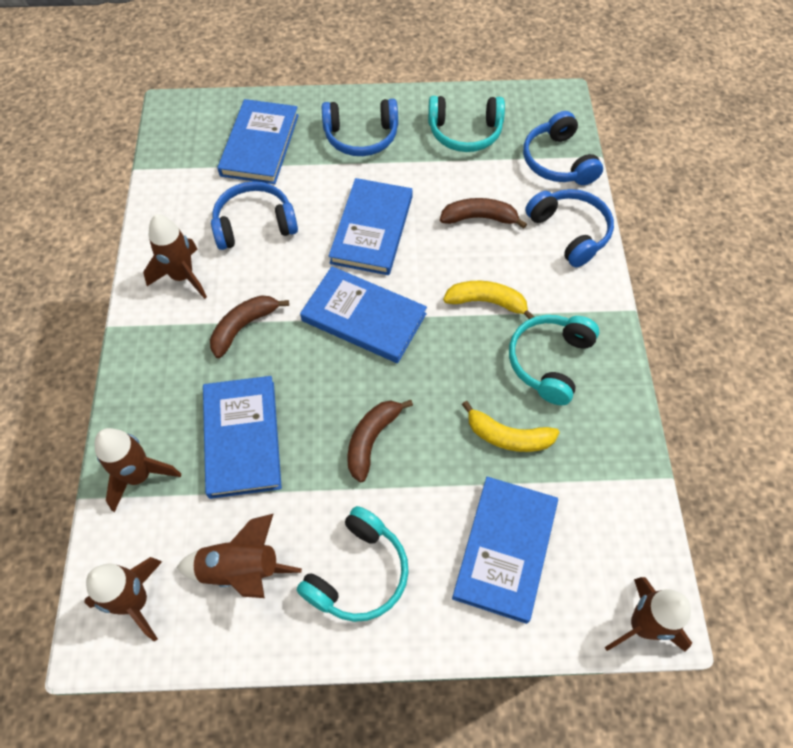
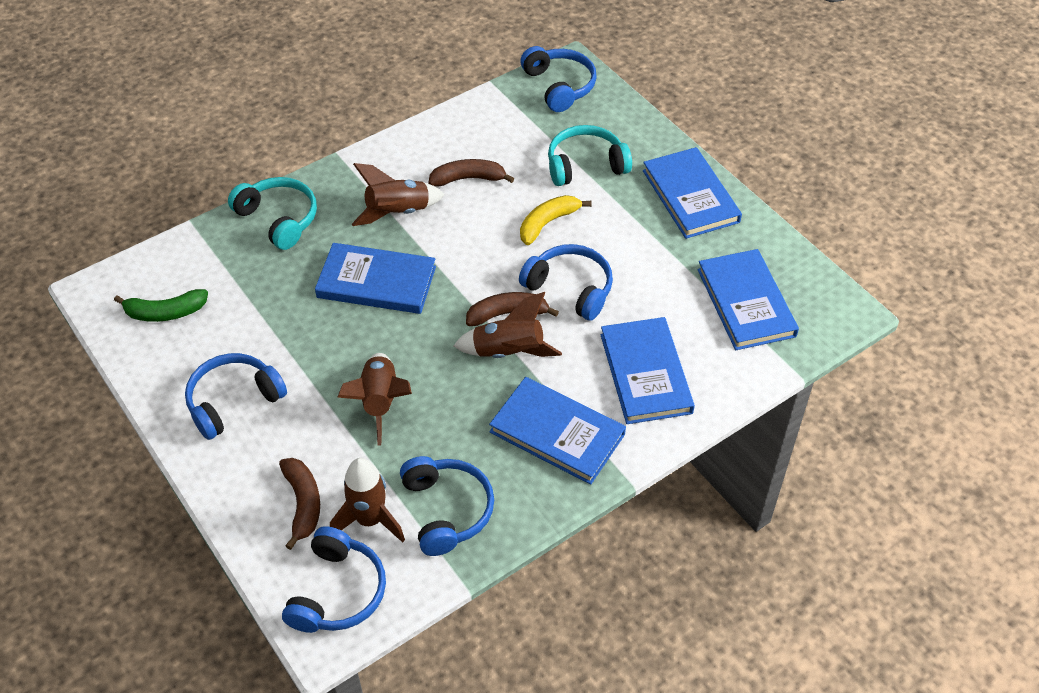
blue headphones: 4 -> 5
brown rocket: 5 -> 4
green banana: 0 -> 1
turquoise headphones: 3 -> 2
yellow banana: 2 -> 1

